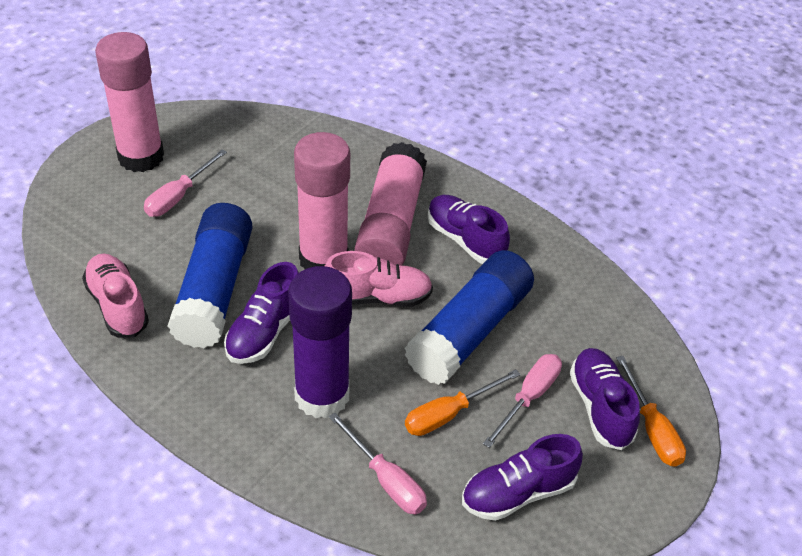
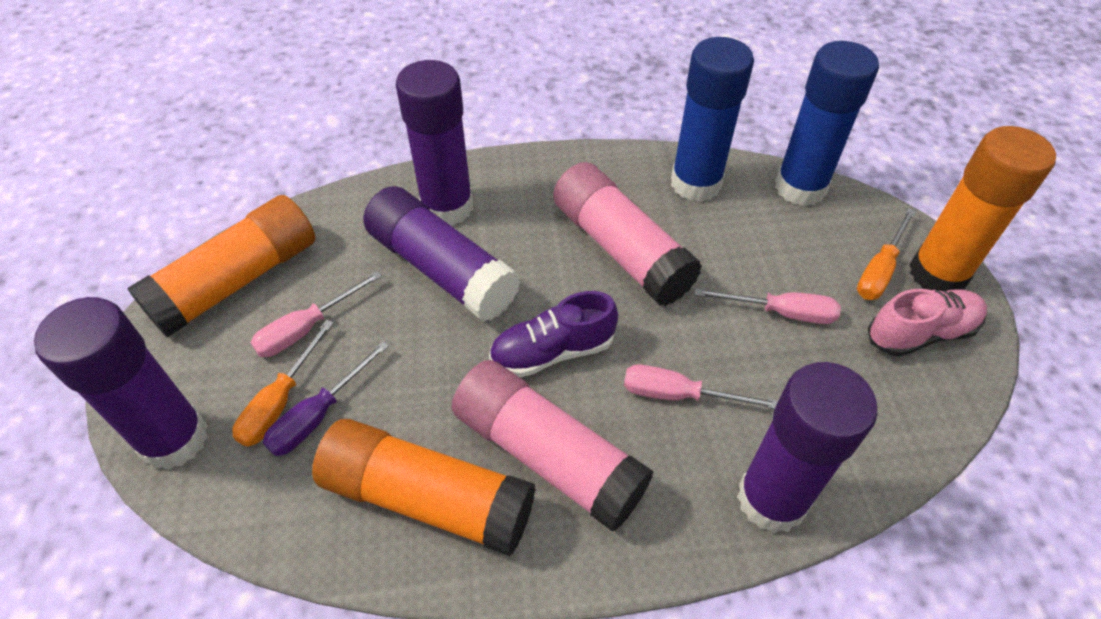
orange glue stick: 0 -> 3
pink glue stick: 3 -> 2
pink shoe: 2 -> 1
purple glue stick: 1 -> 4
purple screwdriver: 0 -> 1
purple shoe: 4 -> 1

